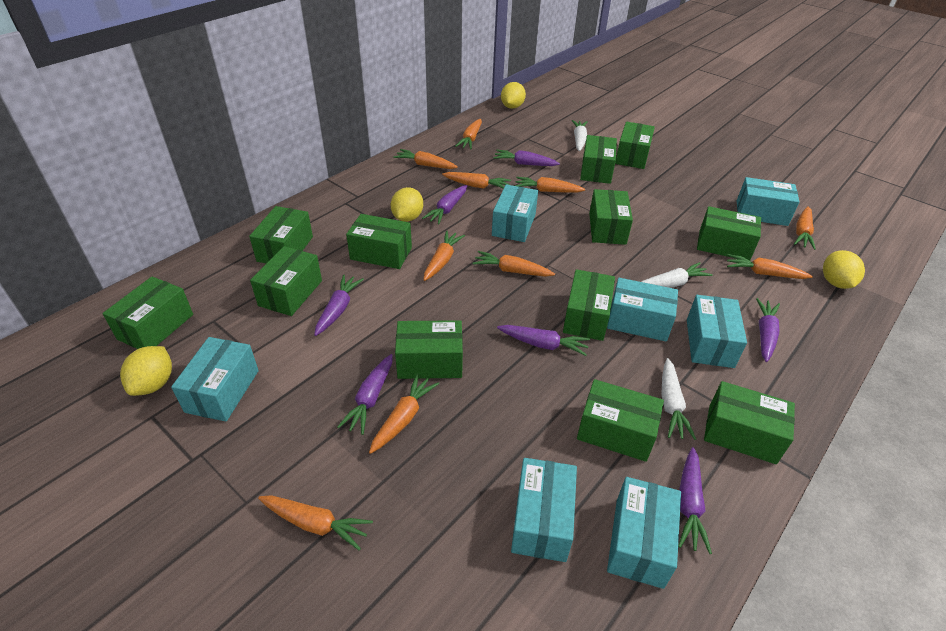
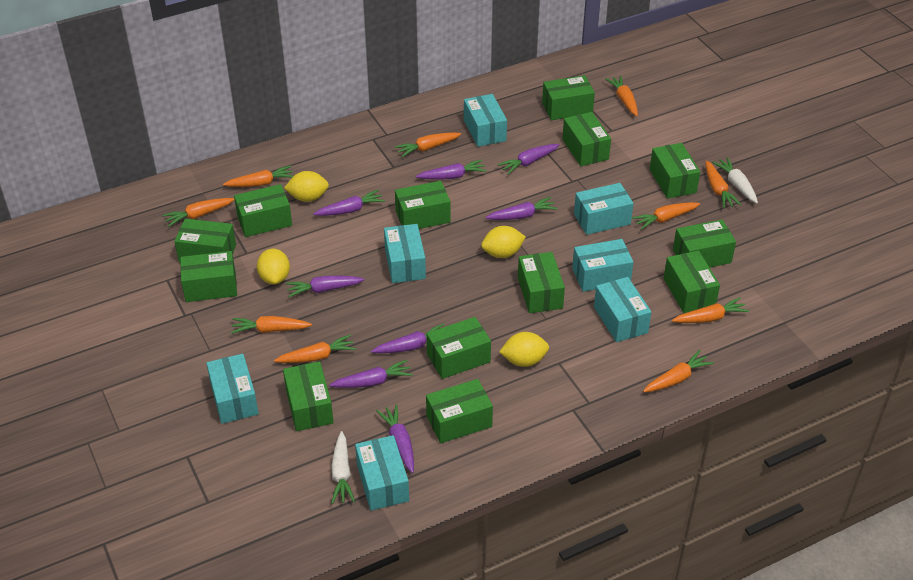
green box: 12 -> 13
purple carrot: 7 -> 8
white carrot: 3 -> 2

